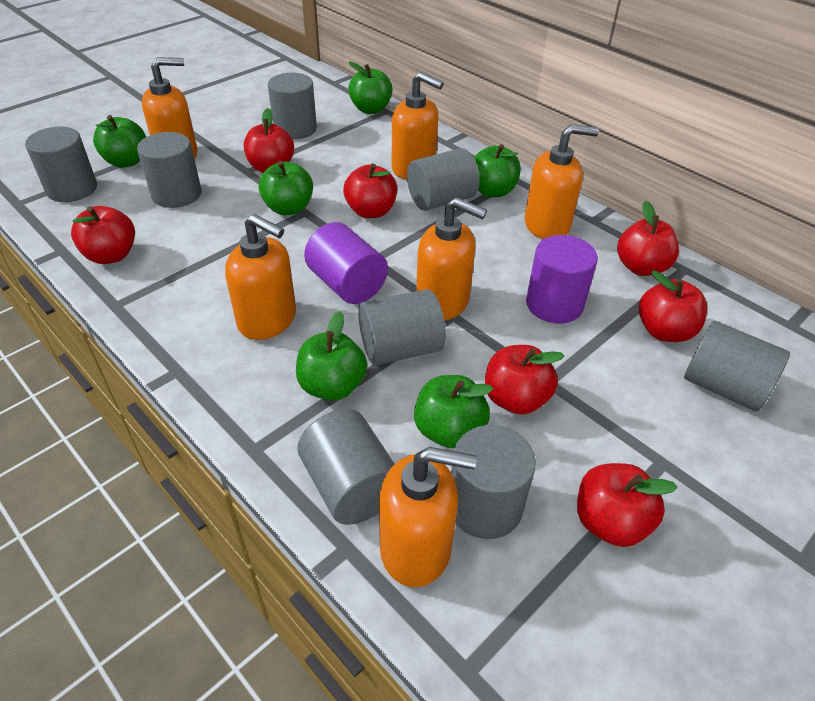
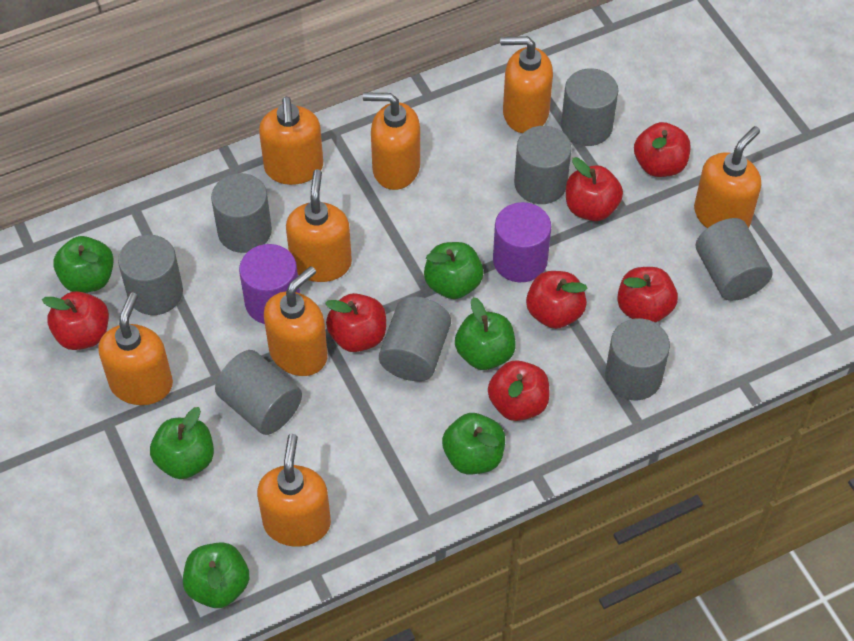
orange soap dispenser: 6 -> 8

